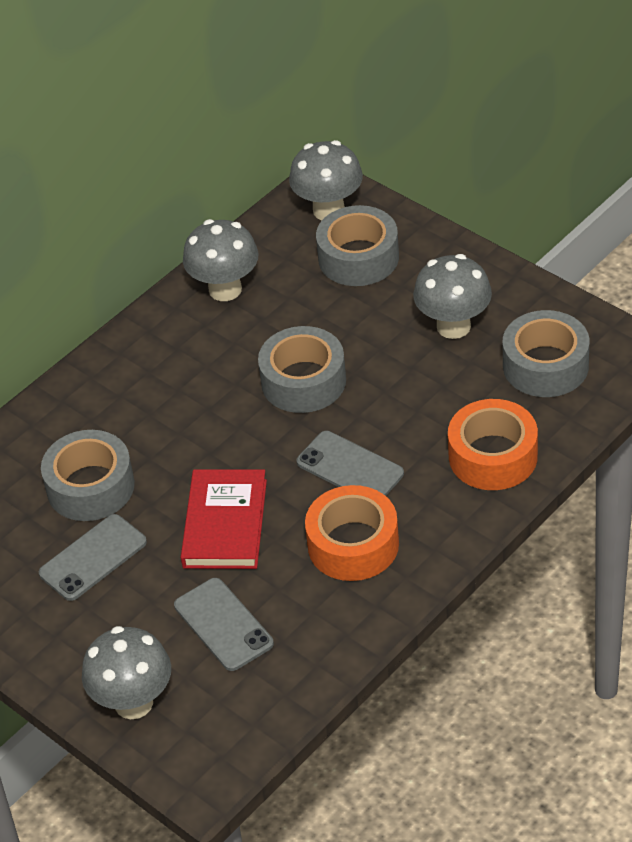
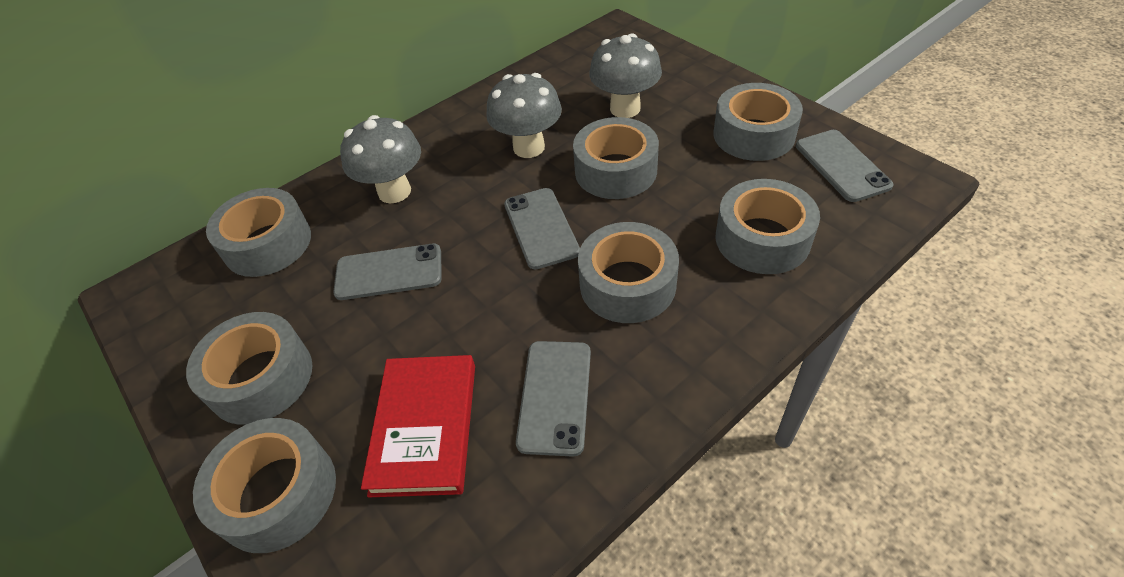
grey mushroom: 4 -> 3
grey phone: 3 -> 4
grey tape: 4 -> 7
orange tape: 2 -> 0

